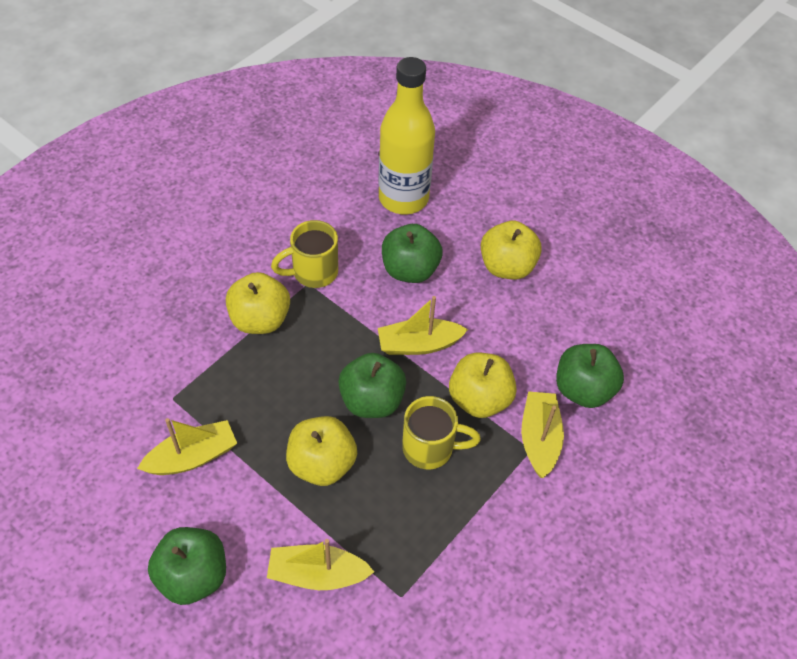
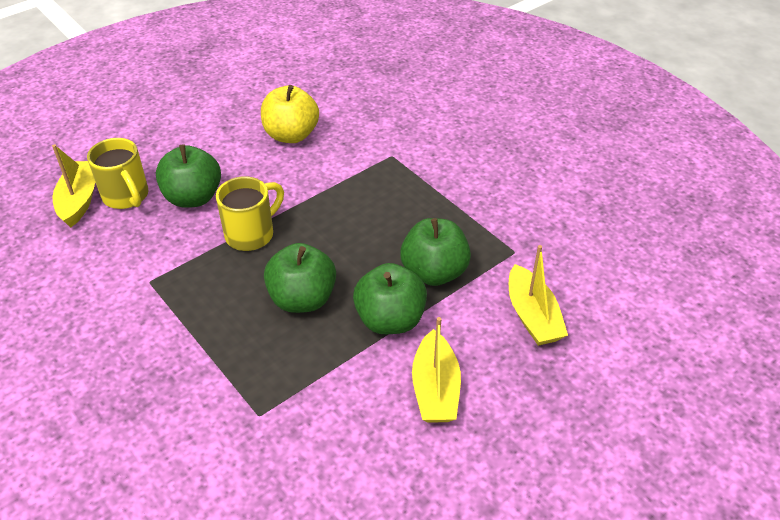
yellow apple: 4 -> 1
yellow boat: 4 -> 3
yellow bottle: 1 -> 0

